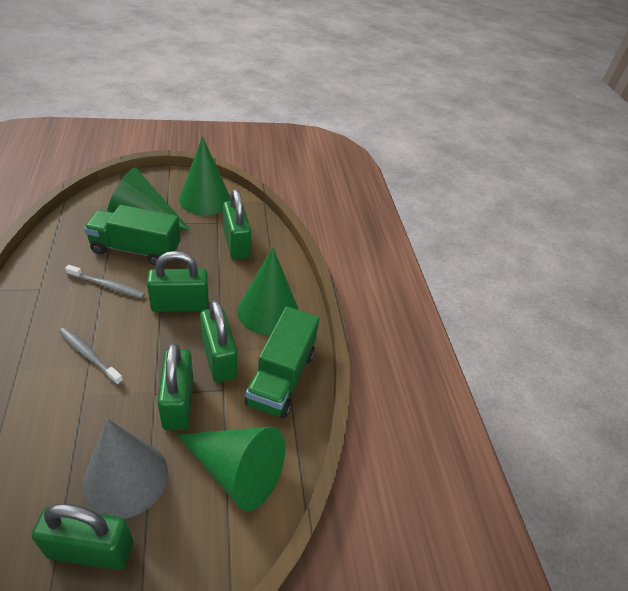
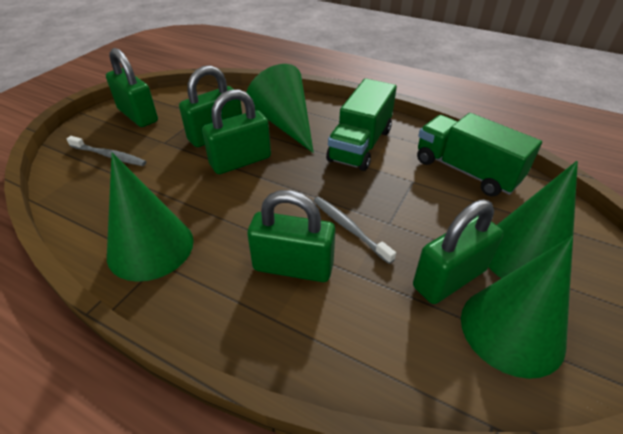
grey cone: 1 -> 0

